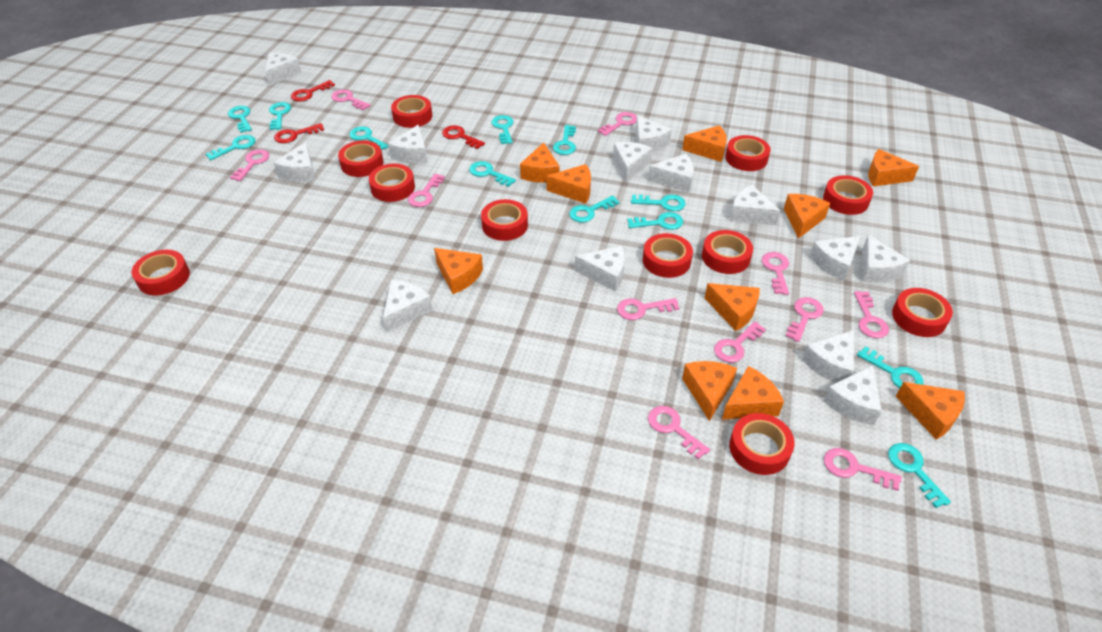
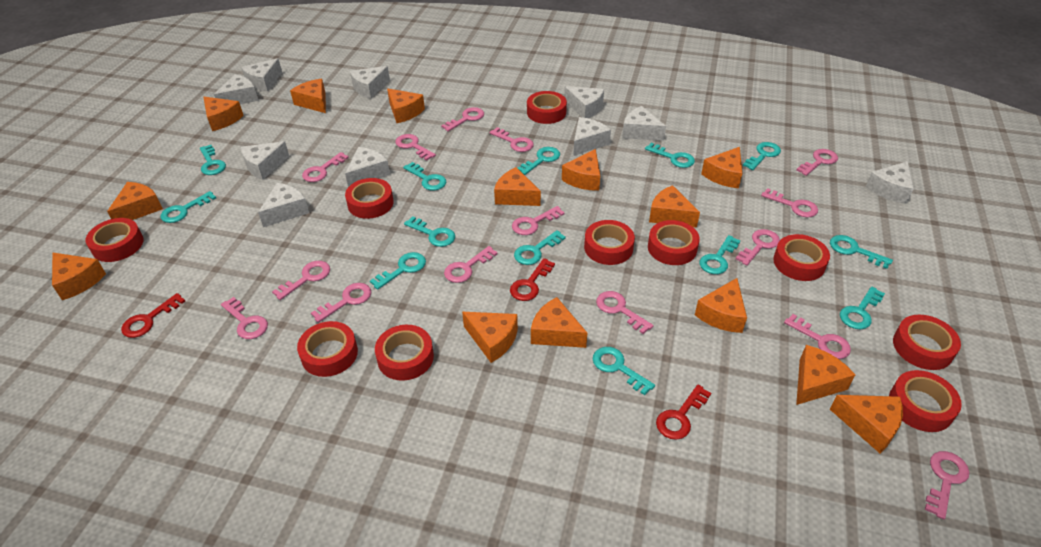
orange cheese: 10 -> 14
pink key: 11 -> 15
red tape: 11 -> 10
turquoise key: 12 -> 13
white cheese: 13 -> 10

